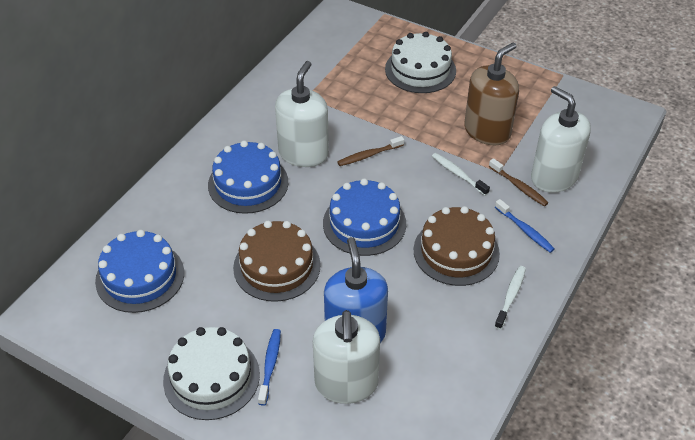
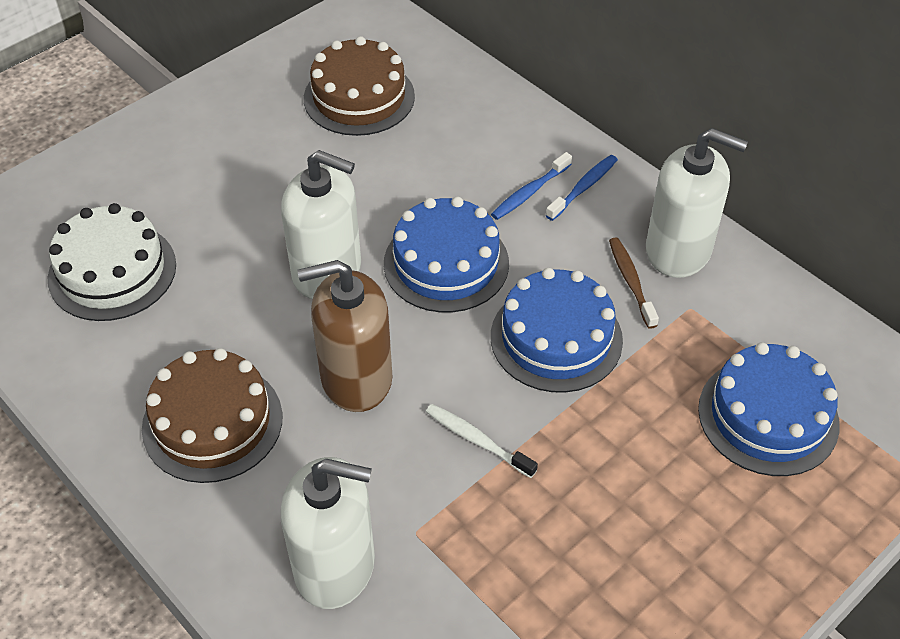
blue soap dispenser: 1 -> 0
brown toothbrush: 2 -> 1
white cake: 2 -> 1
white toothbrush: 2 -> 1

